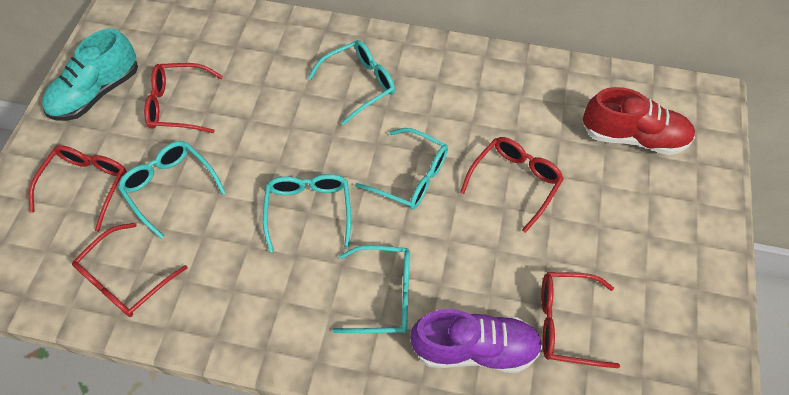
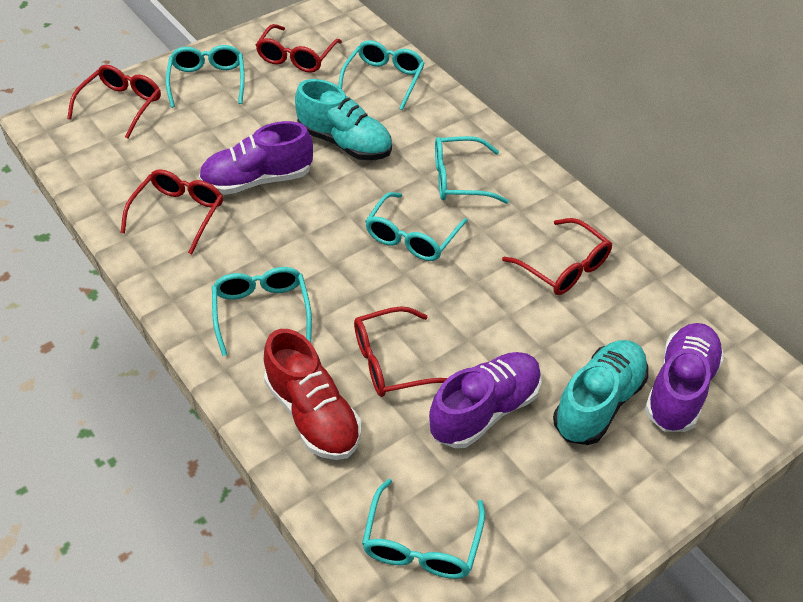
purple shoe: 1 -> 3
turquoise glasses: 5 -> 6
turquoise shoe: 1 -> 2

